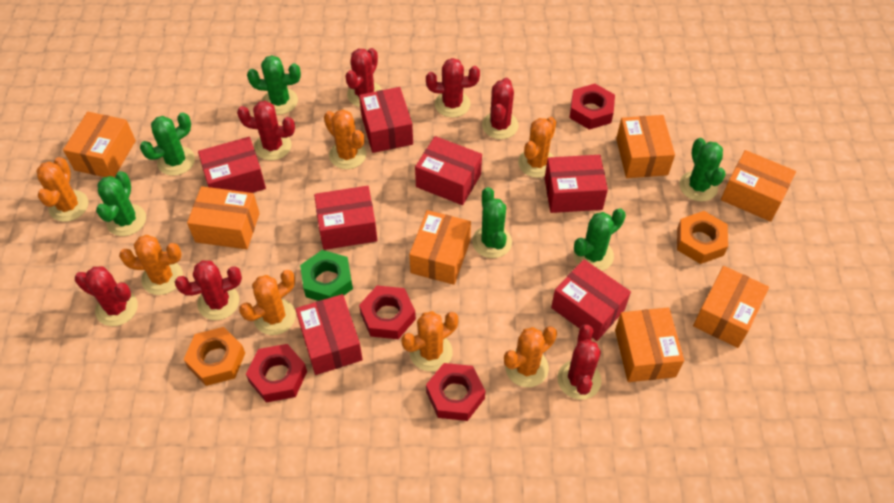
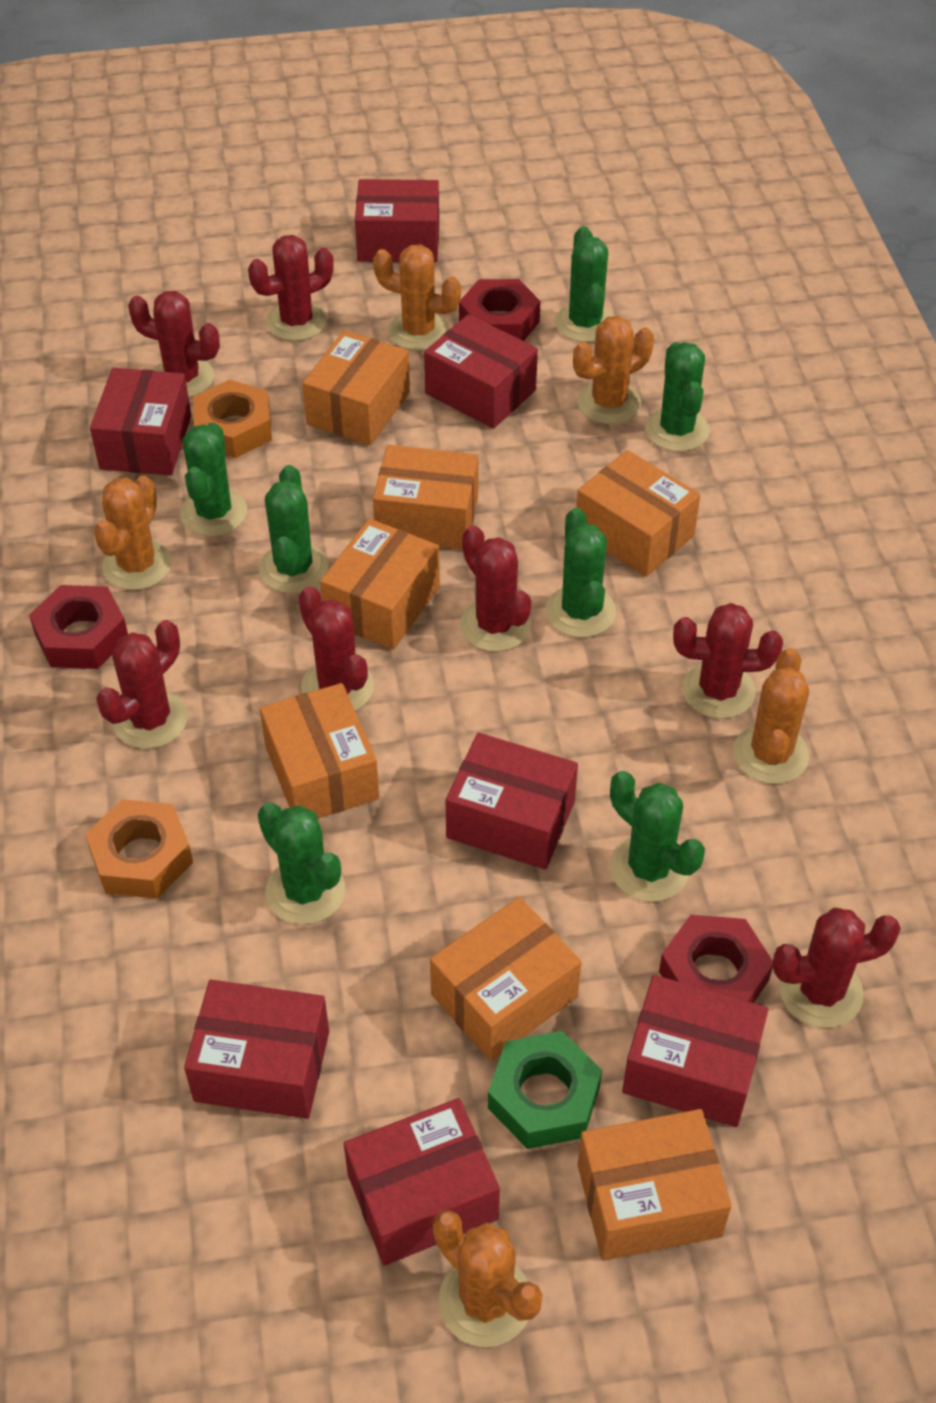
green cactus: 6 -> 7
orange cactus: 7 -> 5
red nut: 4 -> 3

